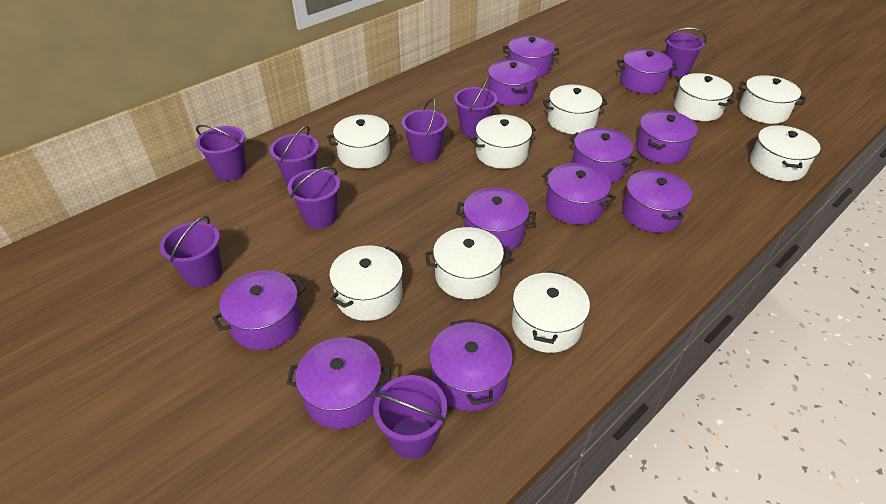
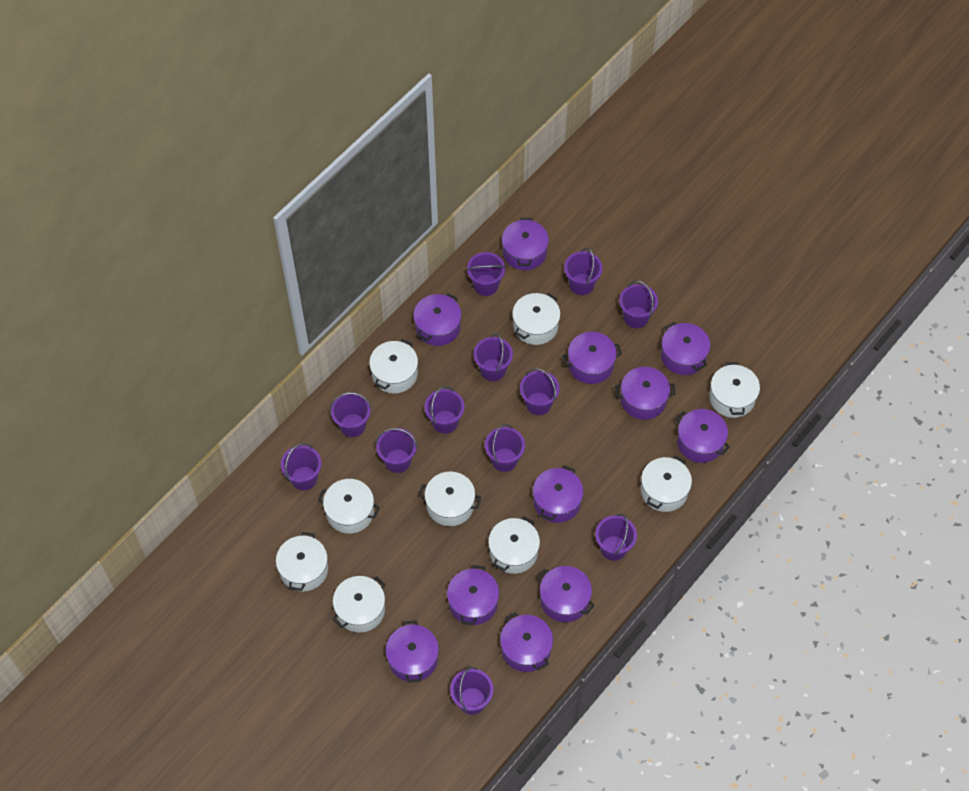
purple bucket: 8 -> 12

